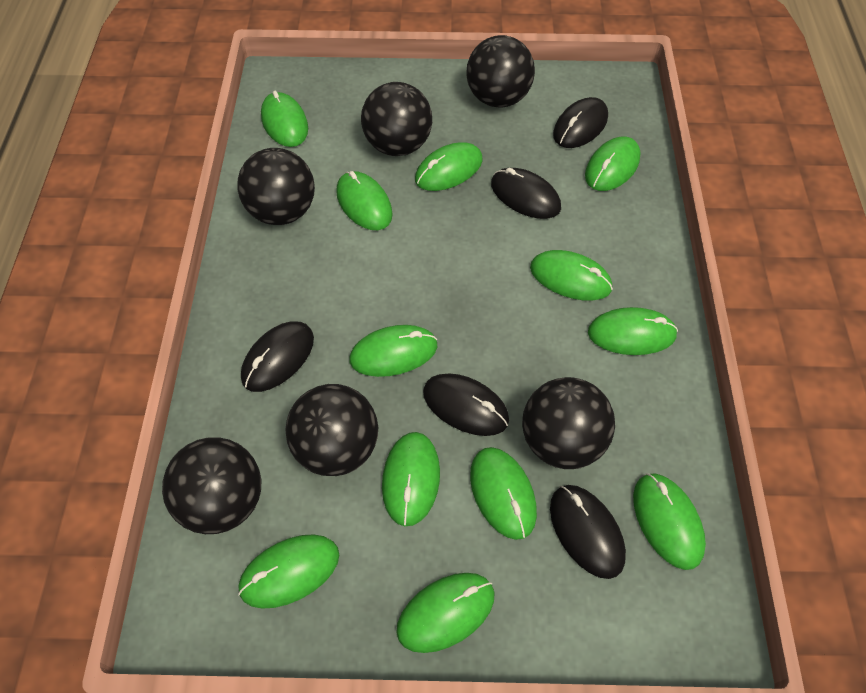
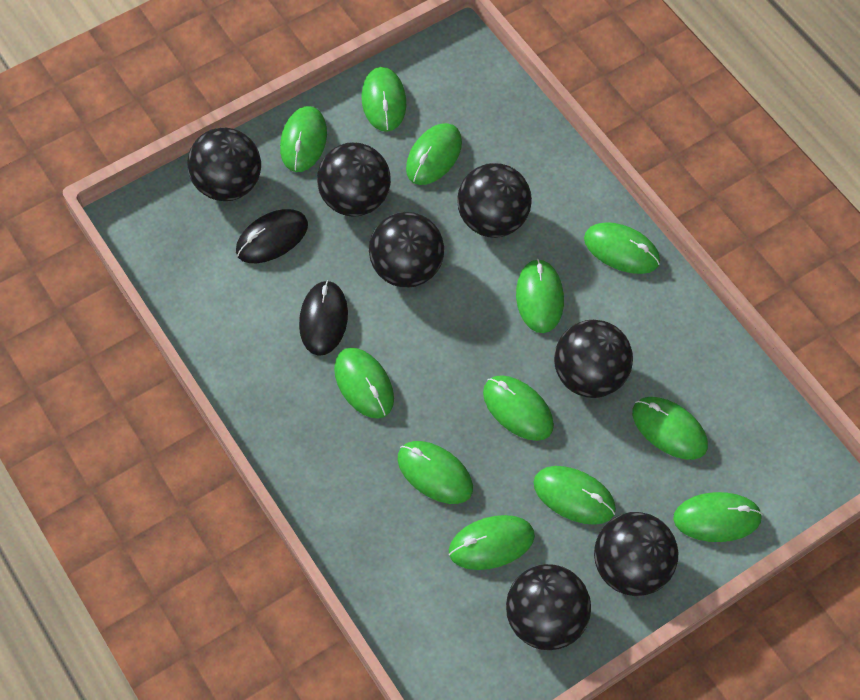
black ball: 6 -> 7
black mouse: 5 -> 2

